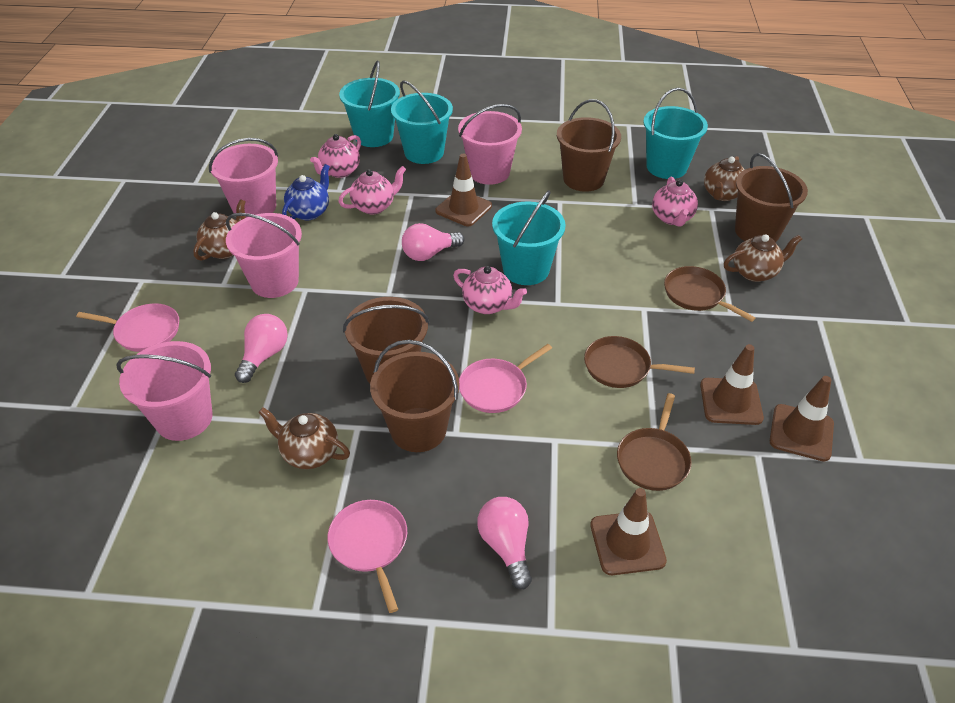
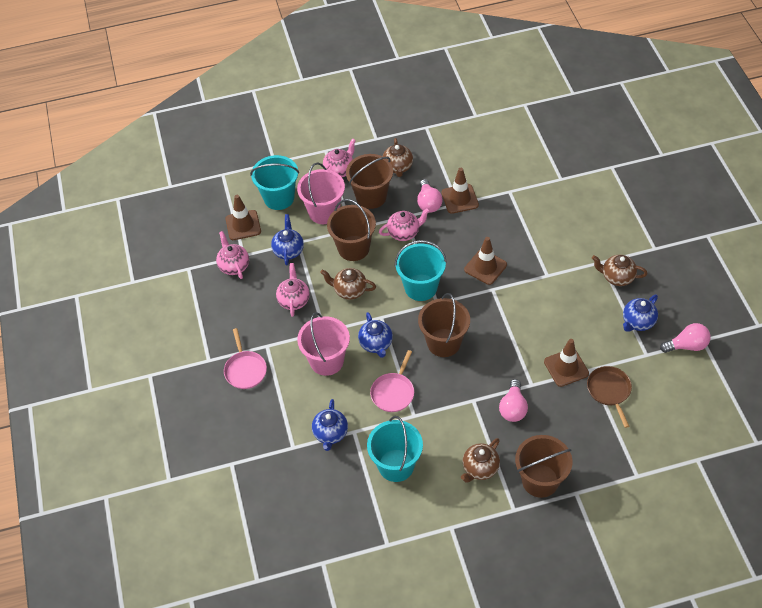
blue teapot: 1 -> 4
brown pan: 3 -> 1
pink bucket: 4 -> 2
pink pan: 3 -> 2
turquoise bucket: 4 -> 3

